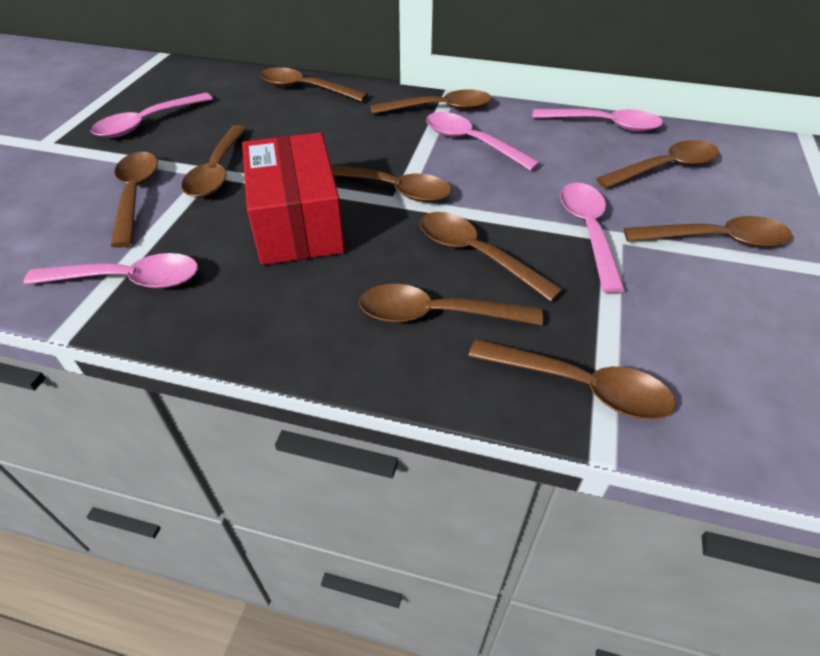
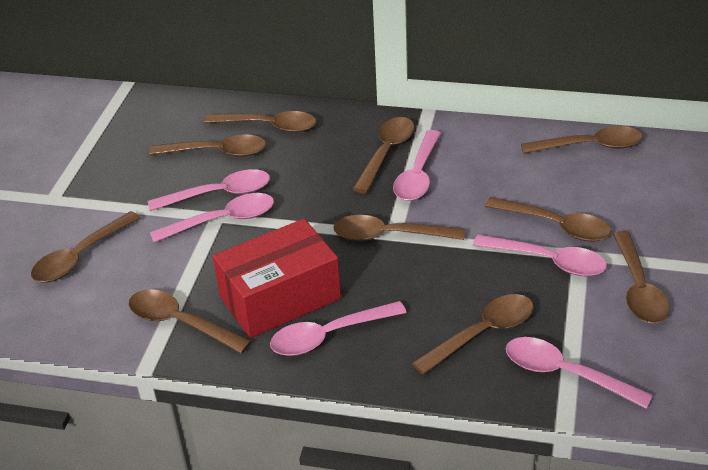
pink spoon: 5 -> 6

